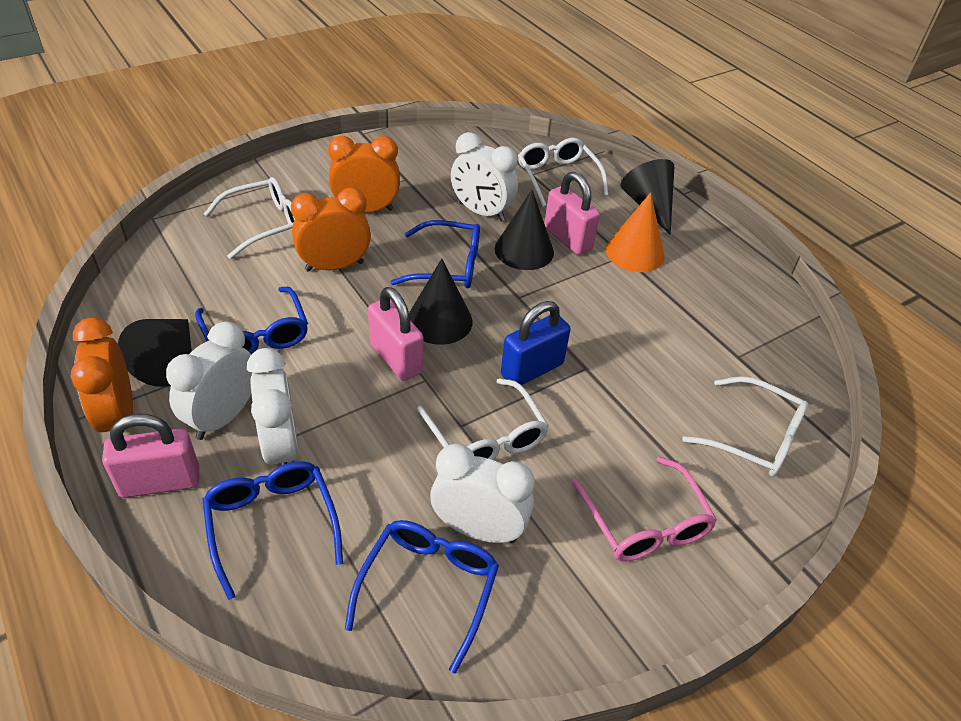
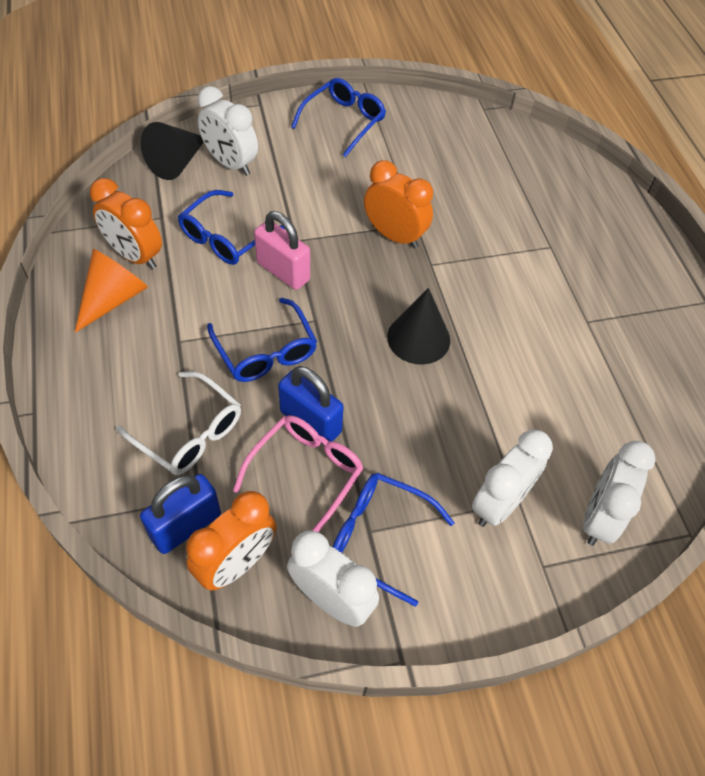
black cone: 4 -> 2
blue padlock: 1 -> 2
pink padlock: 3 -> 1
white glasses: 4 -> 1

